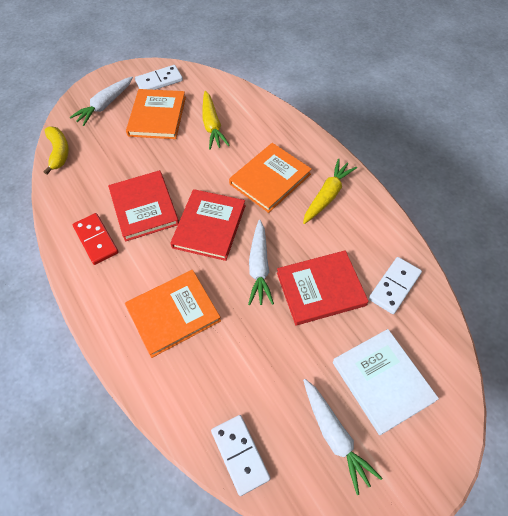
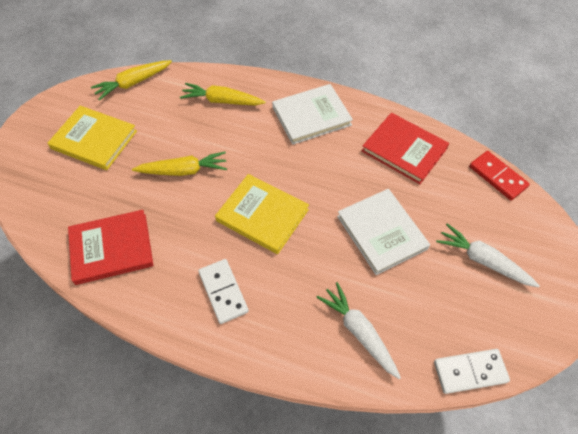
orange book: 3 -> 0
red book: 3 -> 2
white book: 1 -> 2
white carrot: 3 -> 2
white domino: 3 -> 2
yellow banana: 1 -> 0
yellow book: 0 -> 2
yellow carrot: 2 -> 3

